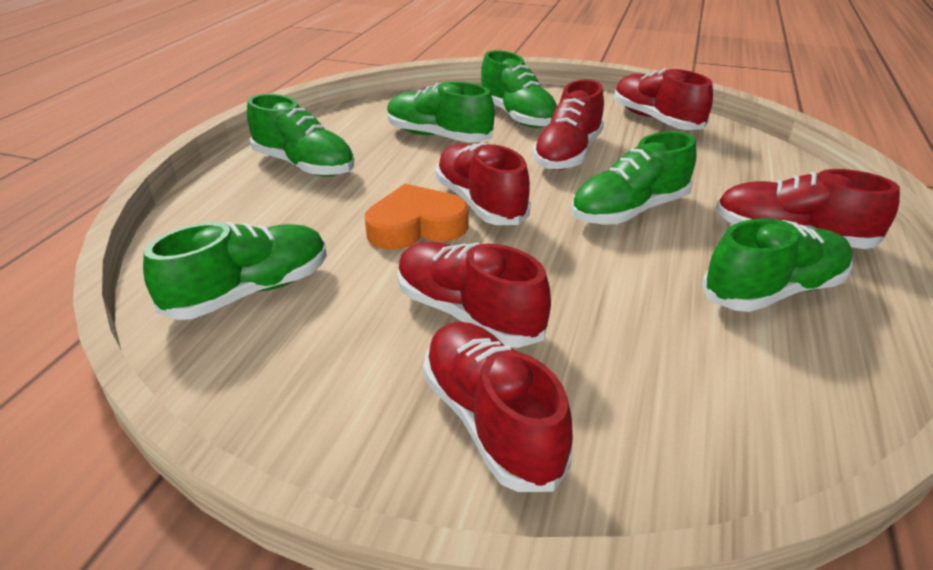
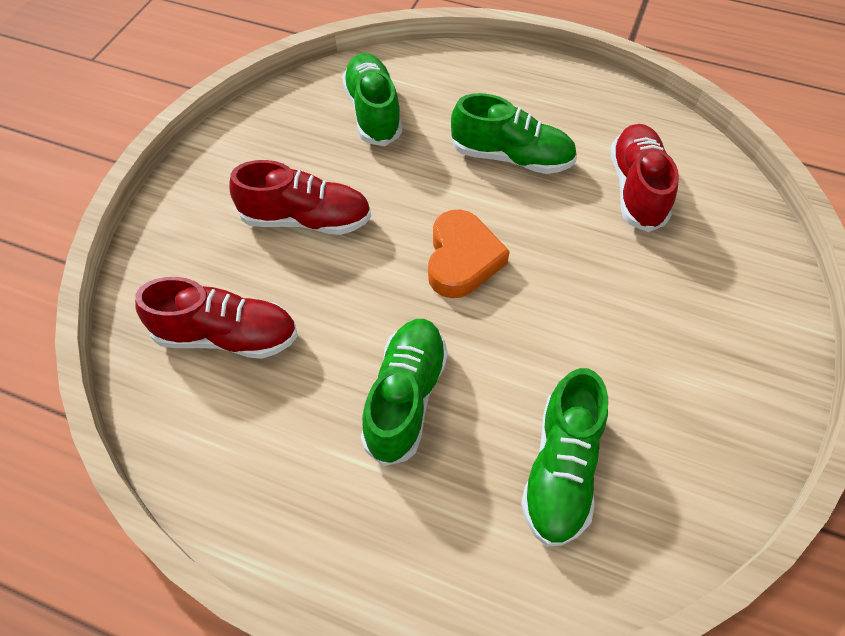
green shoe: 6 -> 4
red shoe: 6 -> 3

